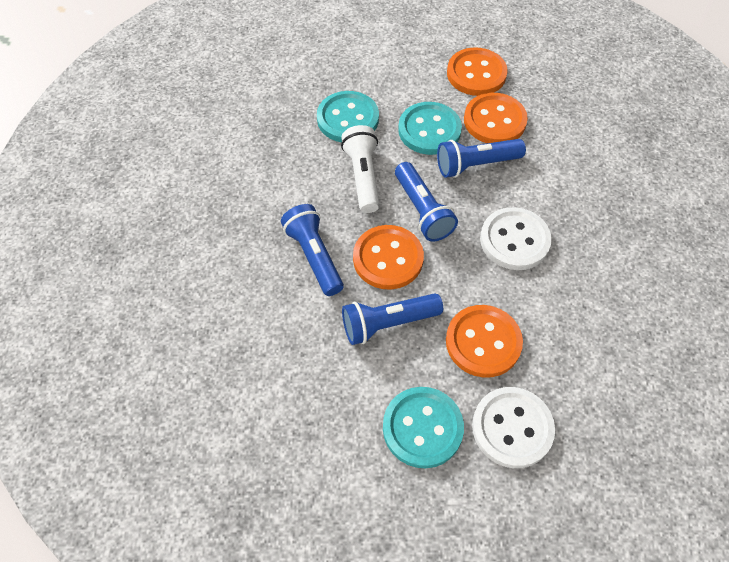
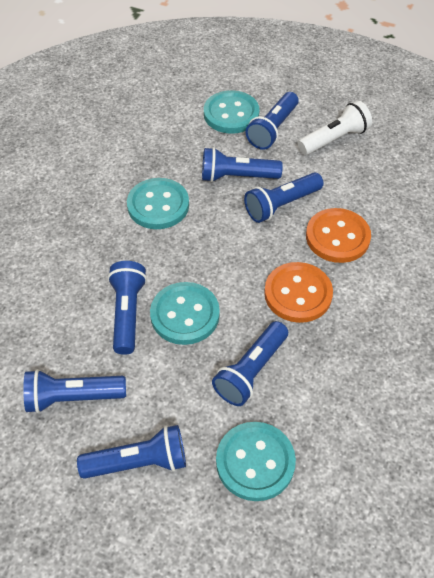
blue flashlight: 4 -> 7
orange button: 4 -> 2
turquoise button: 3 -> 4
white button: 2 -> 0

